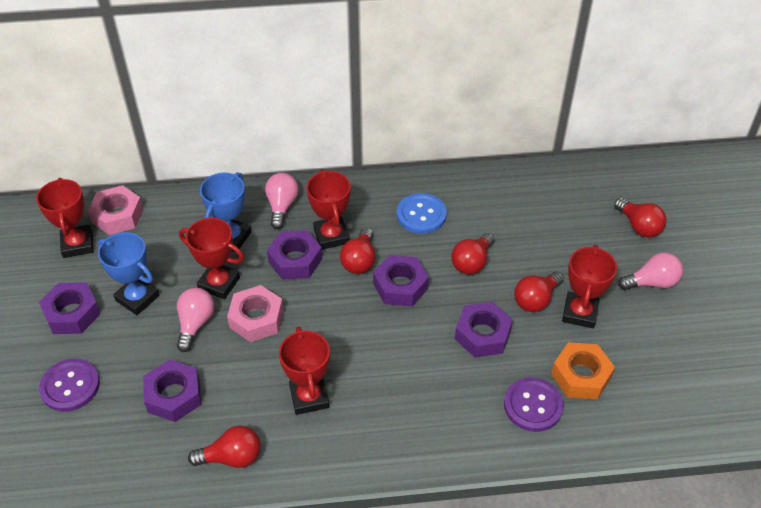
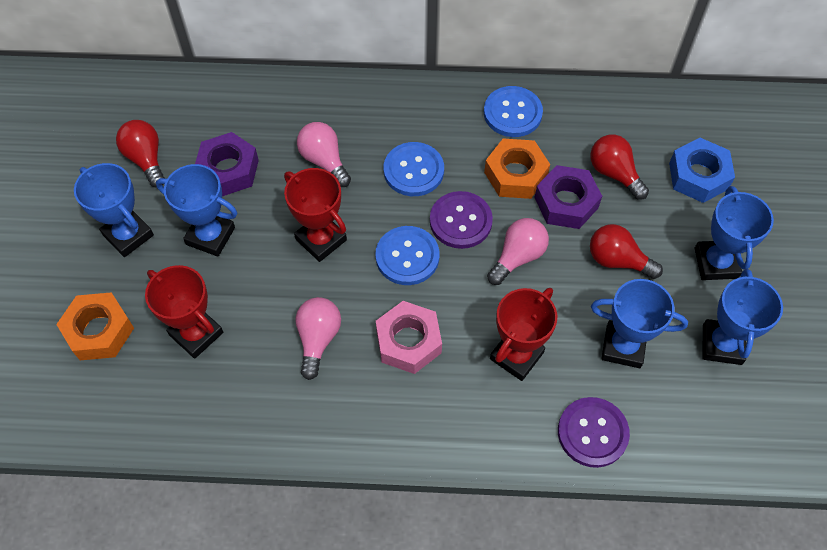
blue button: 1 -> 3
blue nut: 0 -> 1
blue trophy: 2 -> 5
orange nut: 1 -> 2
pink nut: 2 -> 1
purple nut: 5 -> 2
red light bulb: 5 -> 3
red trophy: 5 -> 3

